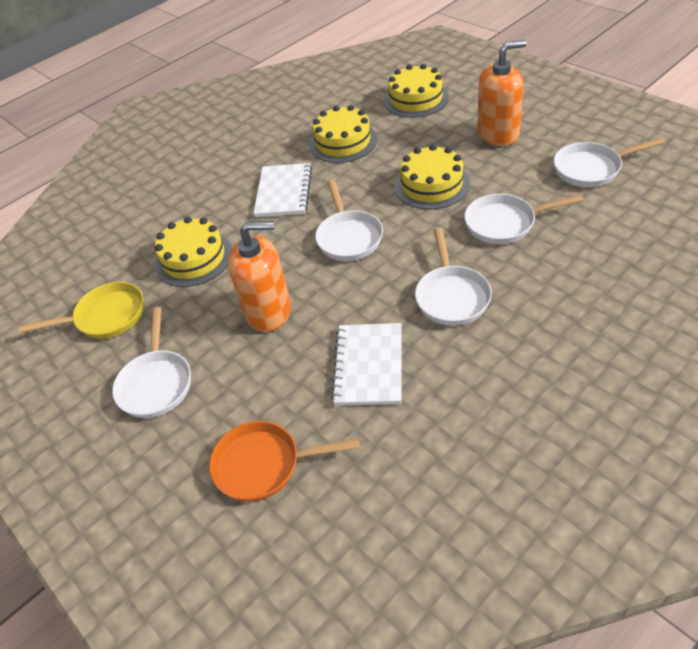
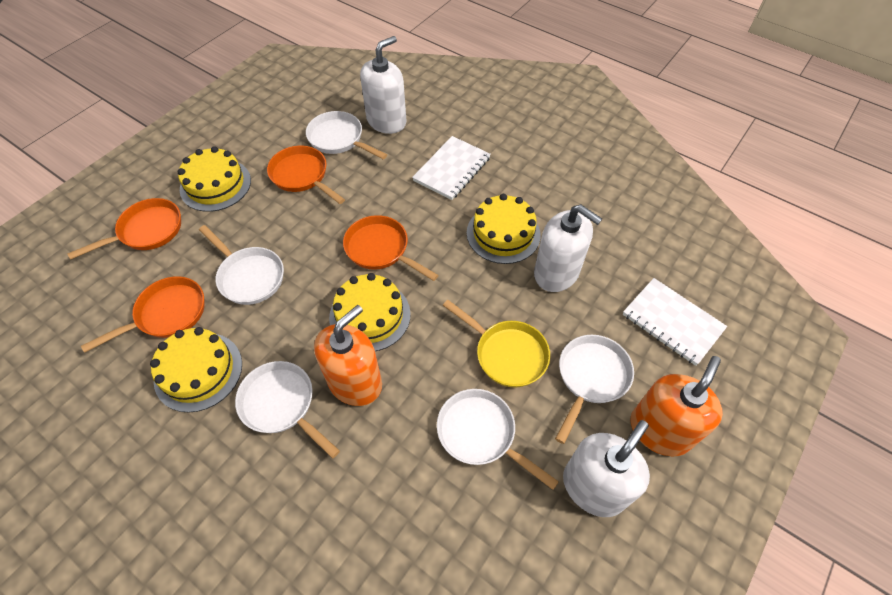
orange pan: 1 -> 4
white soap dispenser: 0 -> 3

